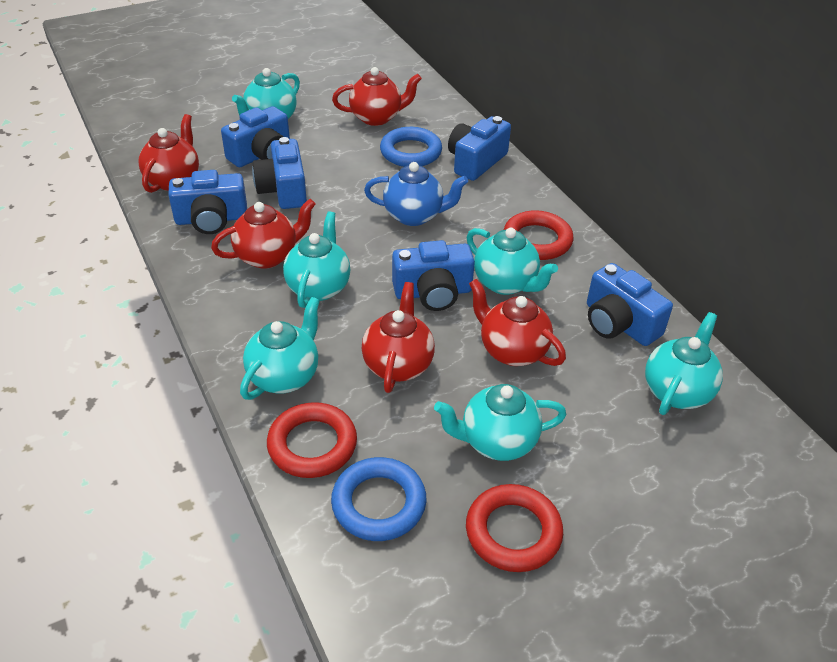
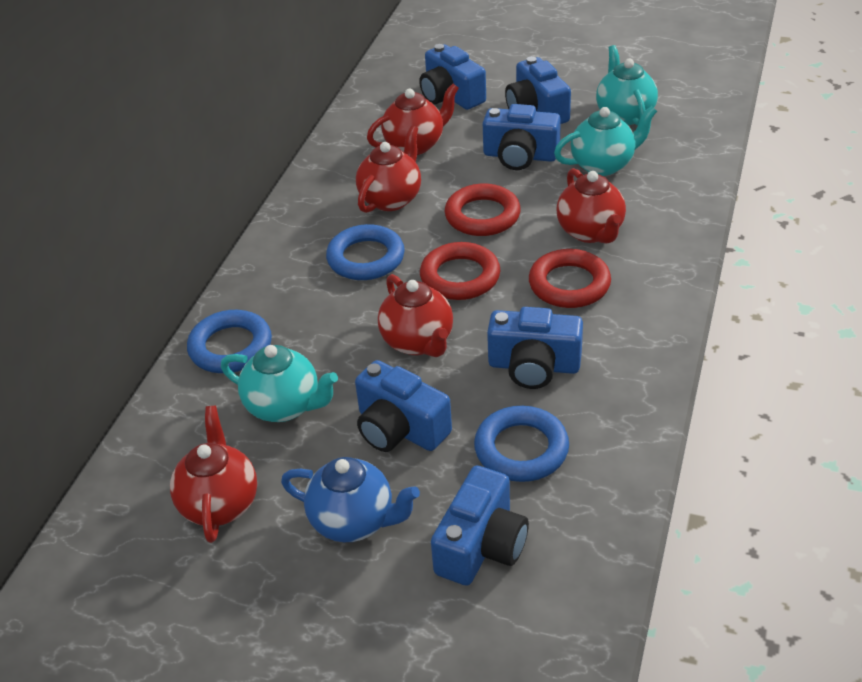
blue ring: 2 -> 3
turquoise teapot: 6 -> 3

